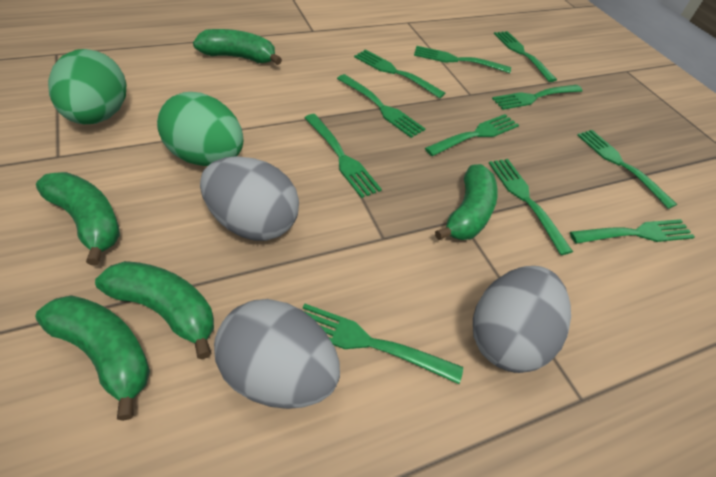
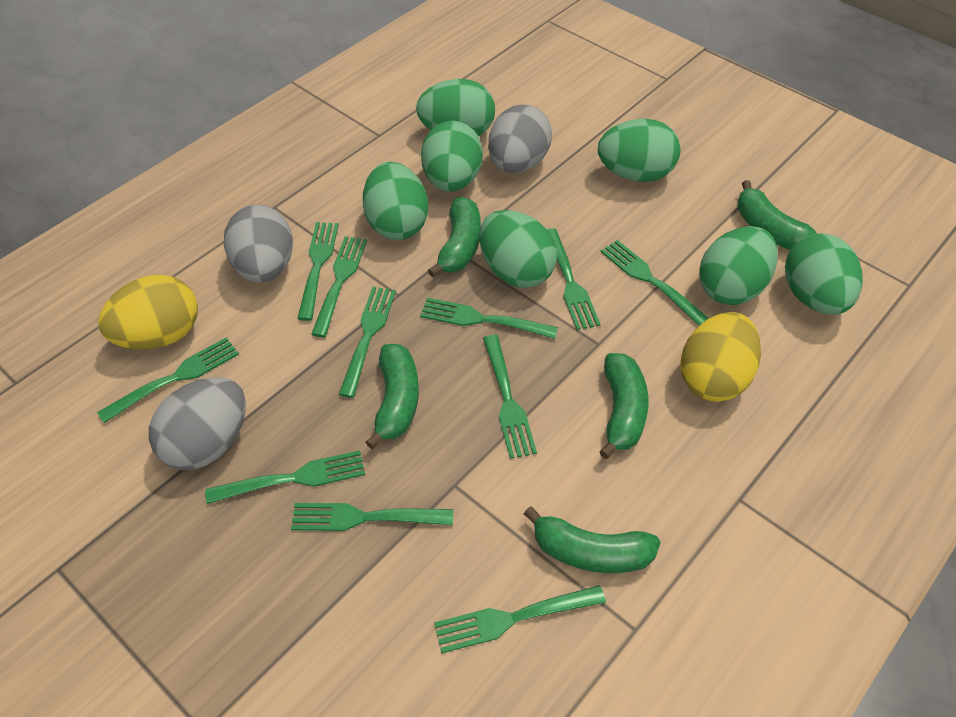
green egg: 2 -> 7
yellow egg: 0 -> 2

